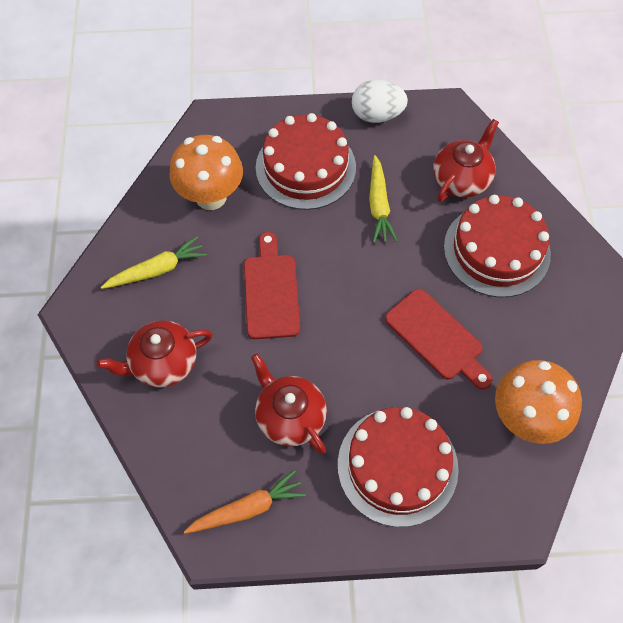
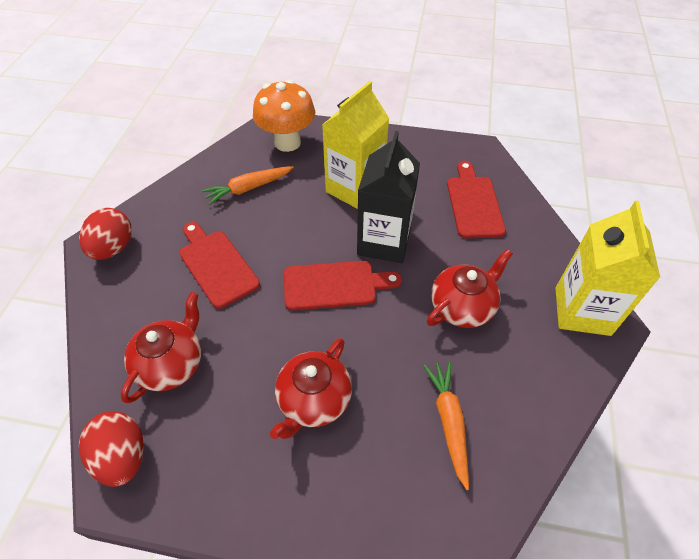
black carton: 0 -> 1
orange carrot: 1 -> 2
orange mushroom: 2 -> 1
red cake: 3 -> 0
red cutting board: 2 -> 3
red egg: 0 -> 2
white egg: 1 -> 0
yellow carrot: 2 -> 0
yellow carton: 0 -> 2

